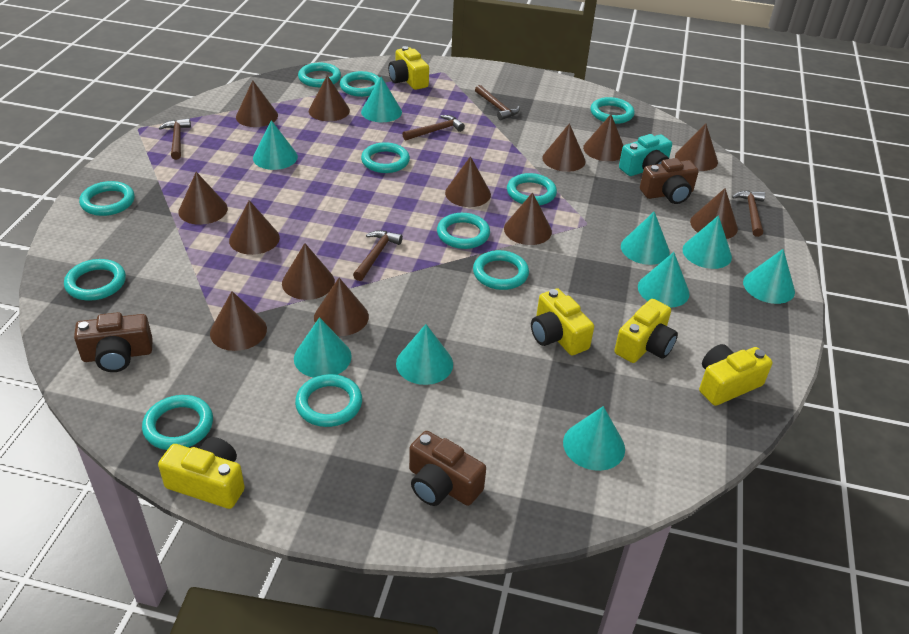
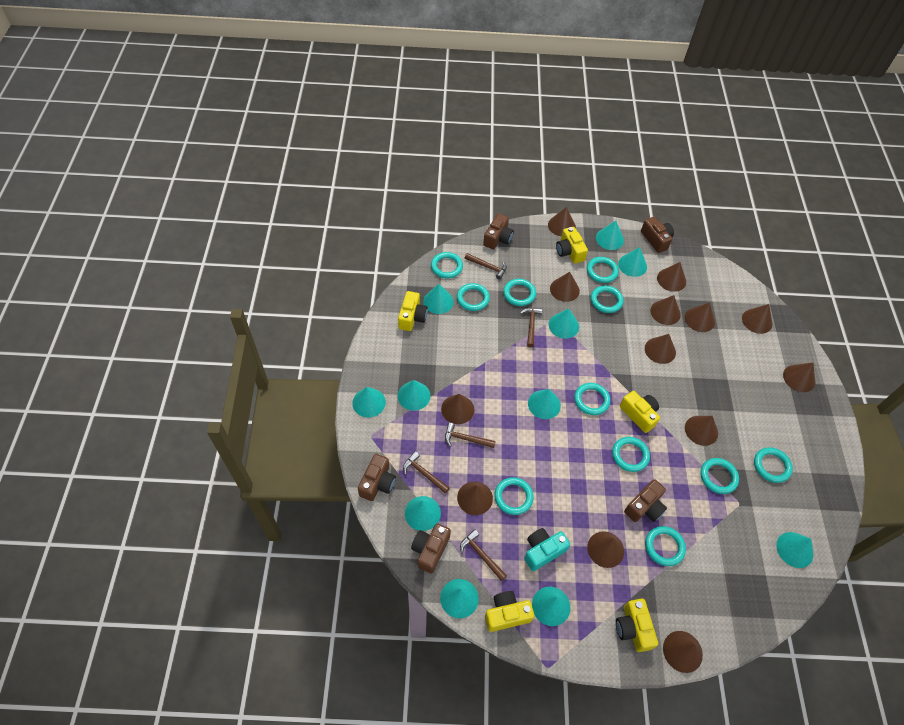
brown camera: 3 -> 5
turquoise cone: 9 -> 11

